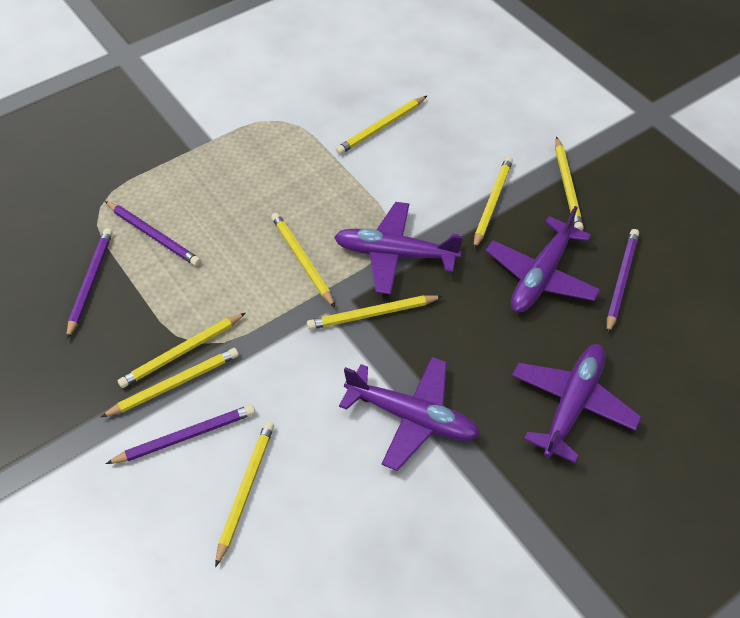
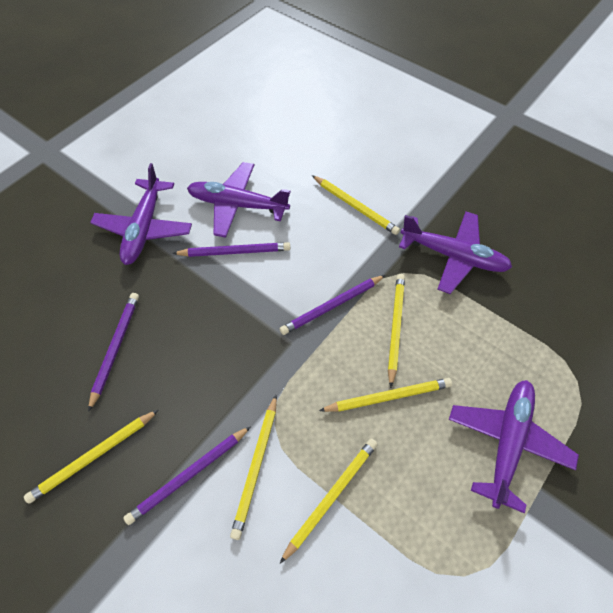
yellow pencil: 8 -> 6

